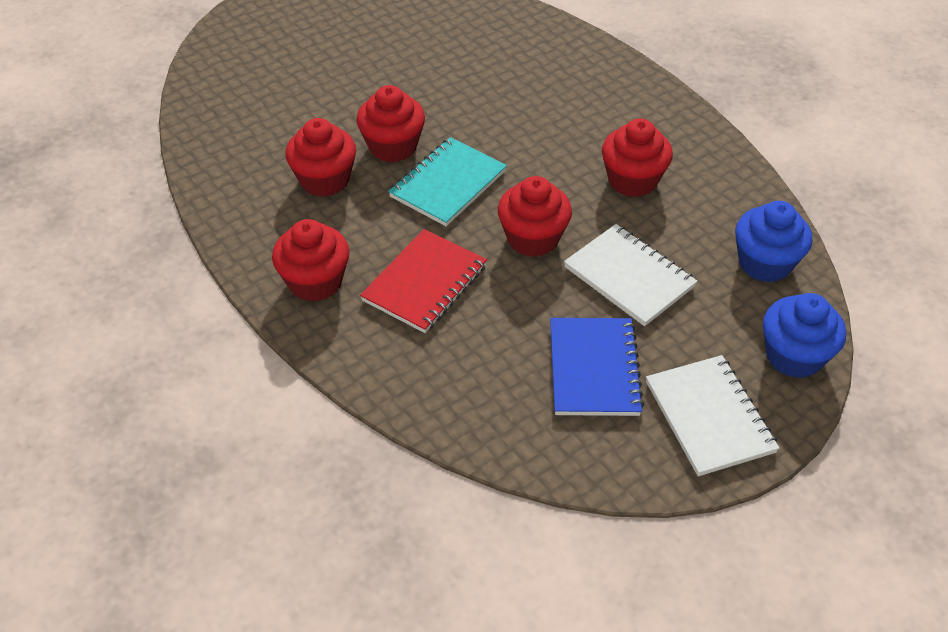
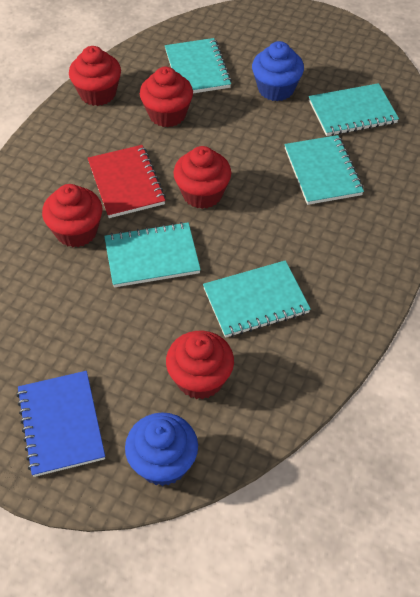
turquoise notebook: 1 -> 5
white notebook: 2 -> 0

